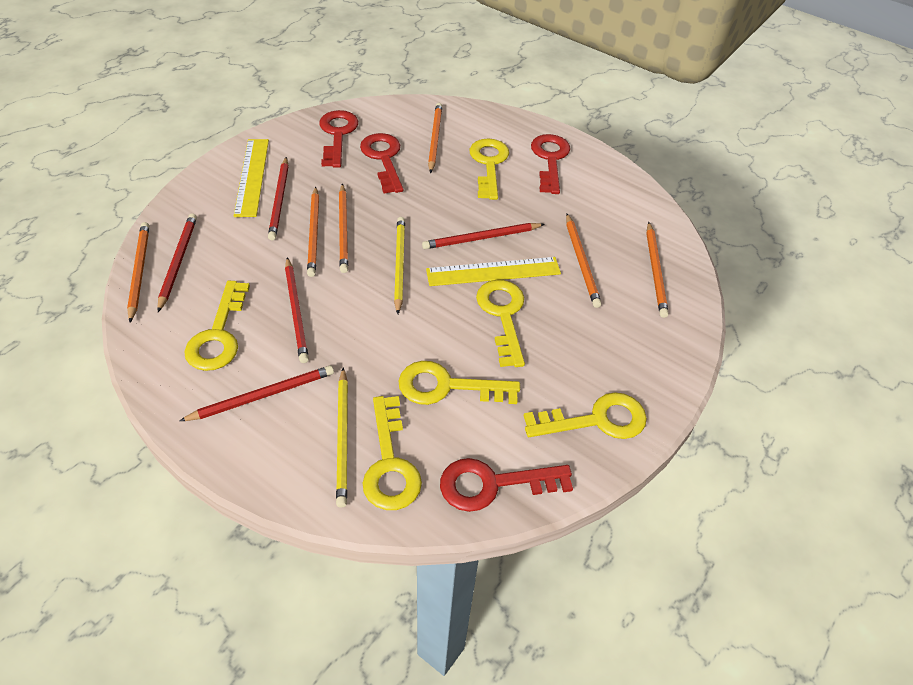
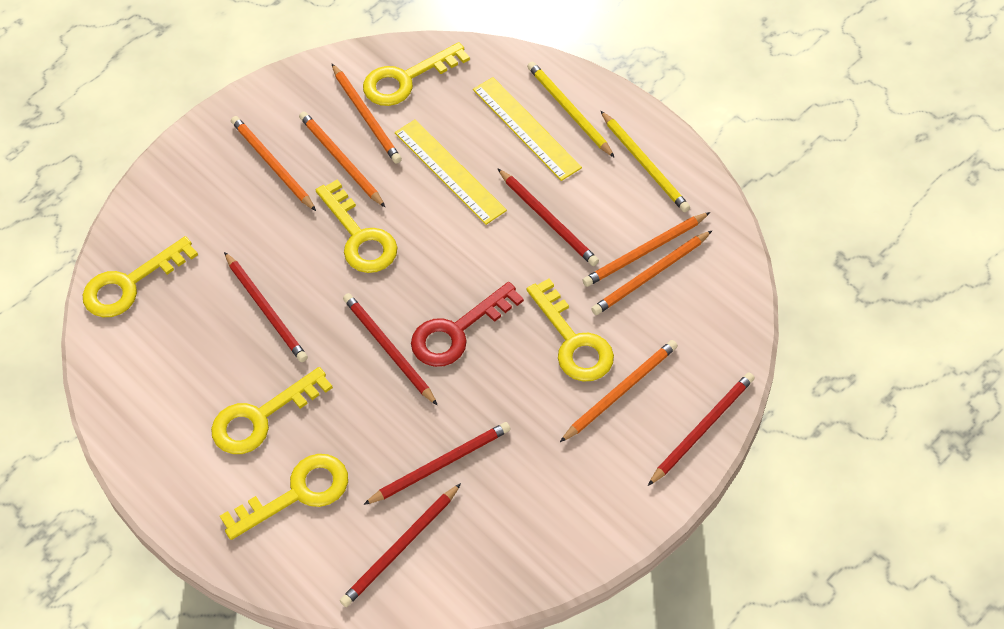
red key: 4 -> 1
red pencil: 5 -> 6

